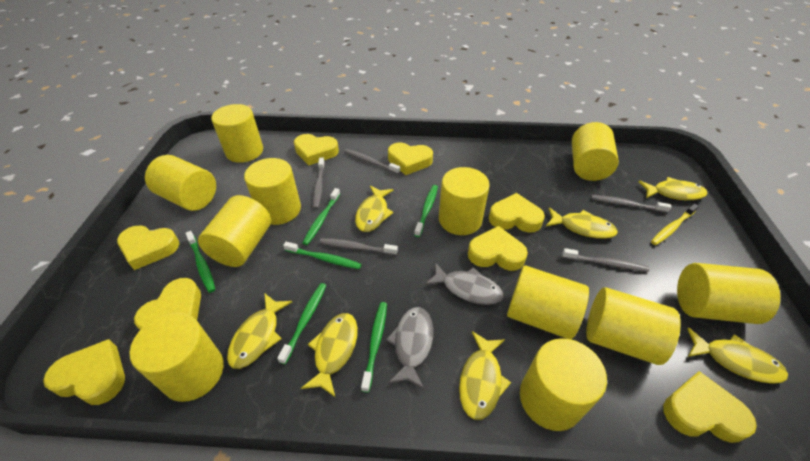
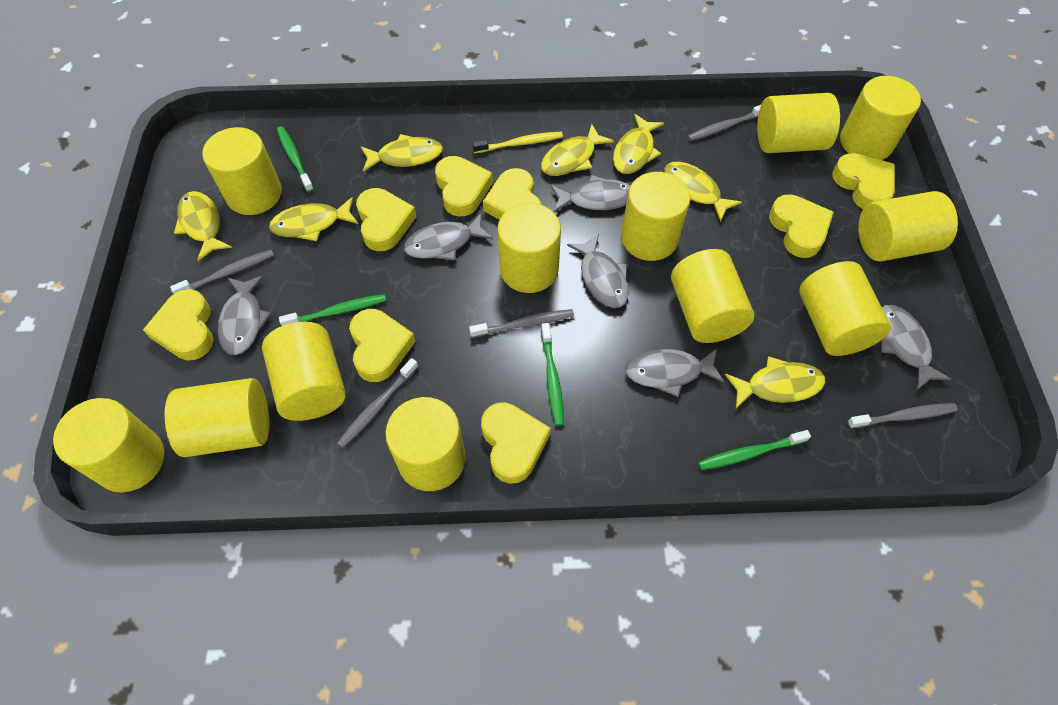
green toothbrush: 6 -> 4
grey fish: 2 -> 6
yellow cylinder: 11 -> 12

